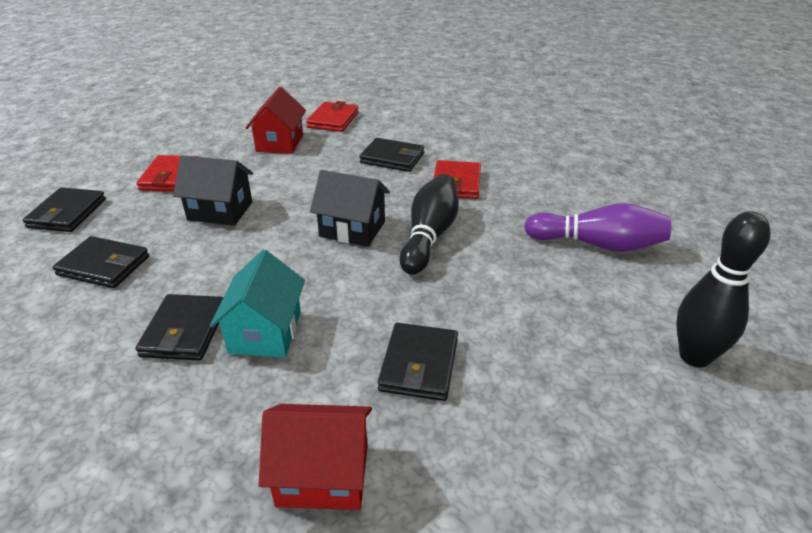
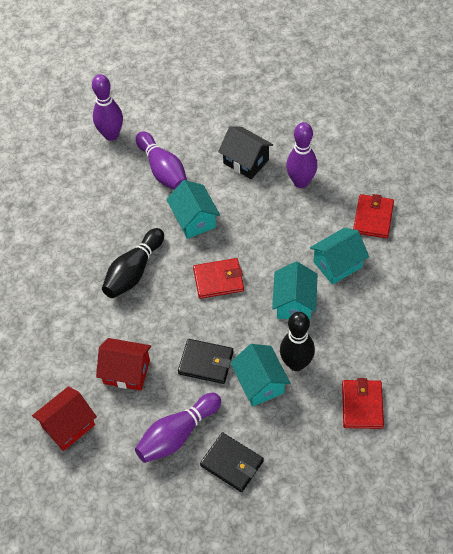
black house: 2 -> 1
black wallet: 5 -> 2
purple bowling pin: 1 -> 4
turquoise house: 1 -> 4

